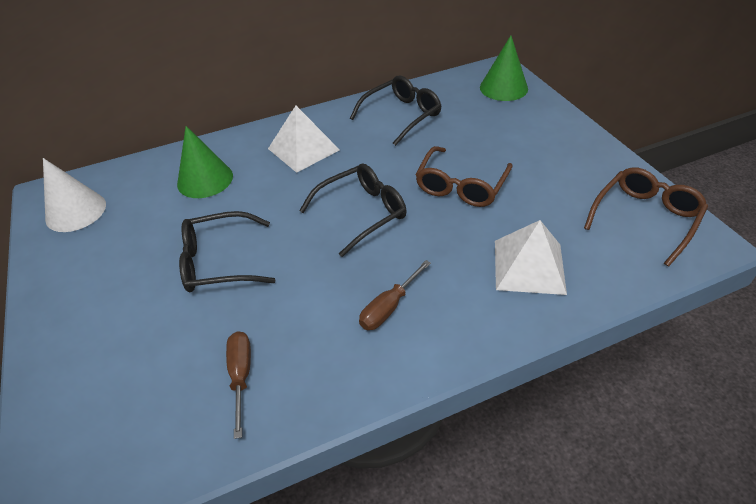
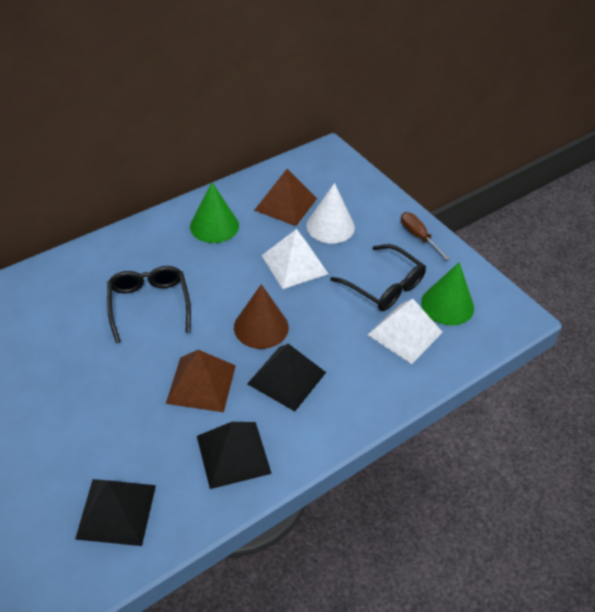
black glasses: 3 -> 2
black pyramid: 0 -> 3
brown cone: 0 -> 1
brown glasses: 2 -> 0
brown pyramid: 0 -> 2
brown screwdriver: 2 -> 1

